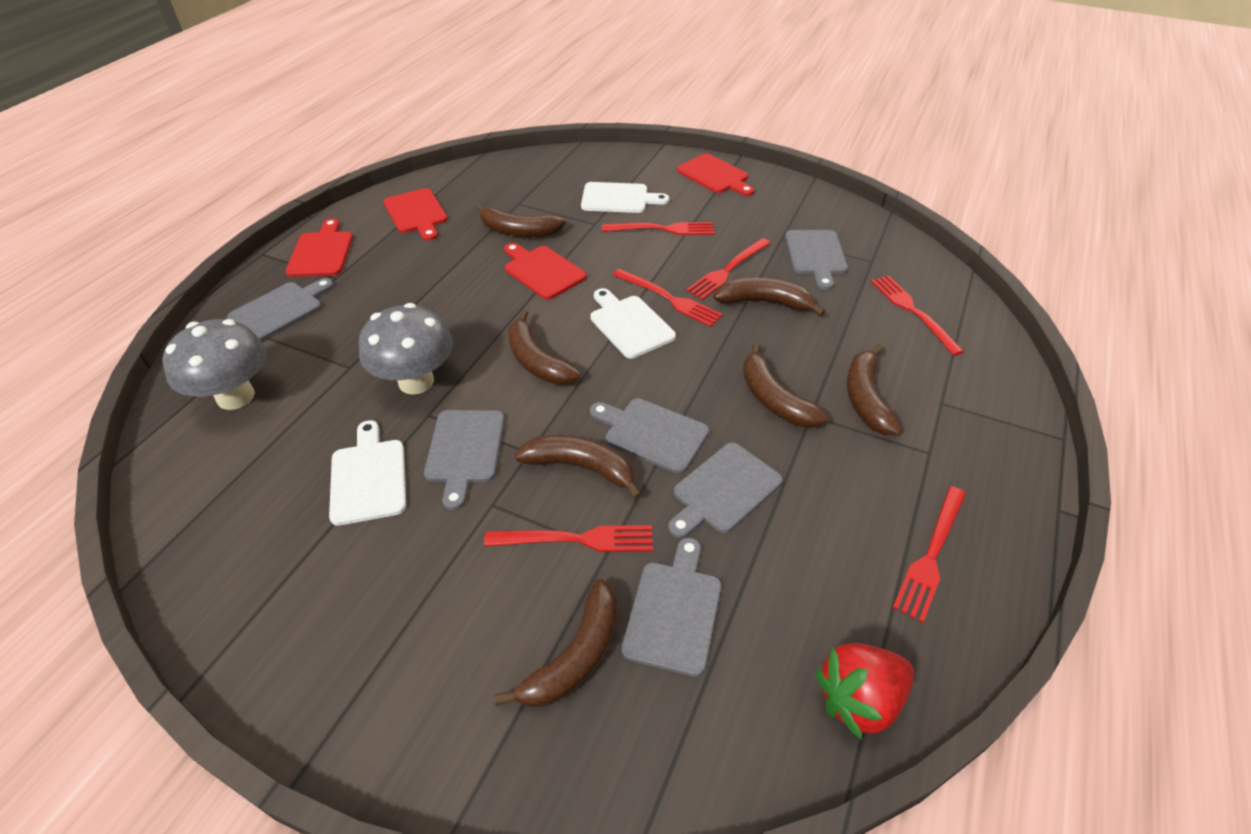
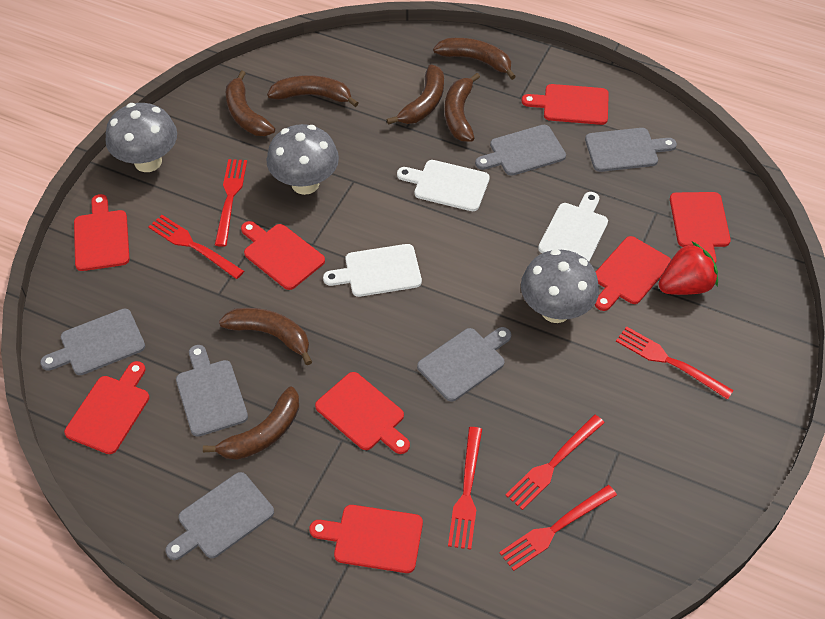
grey mushroom: 2 -> 3
red cutting board: 4 -> 8

